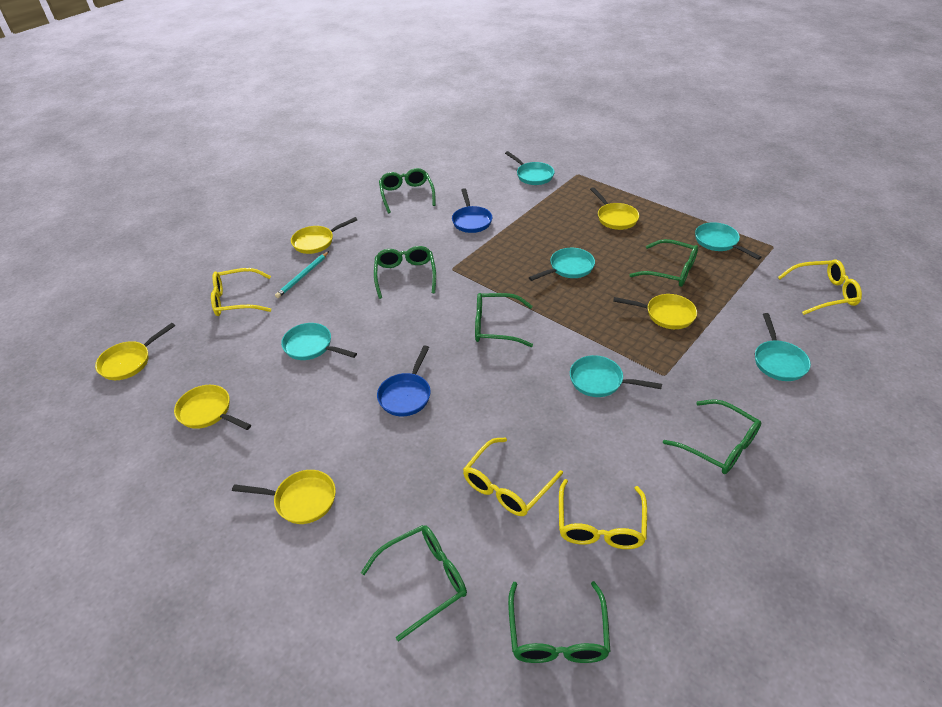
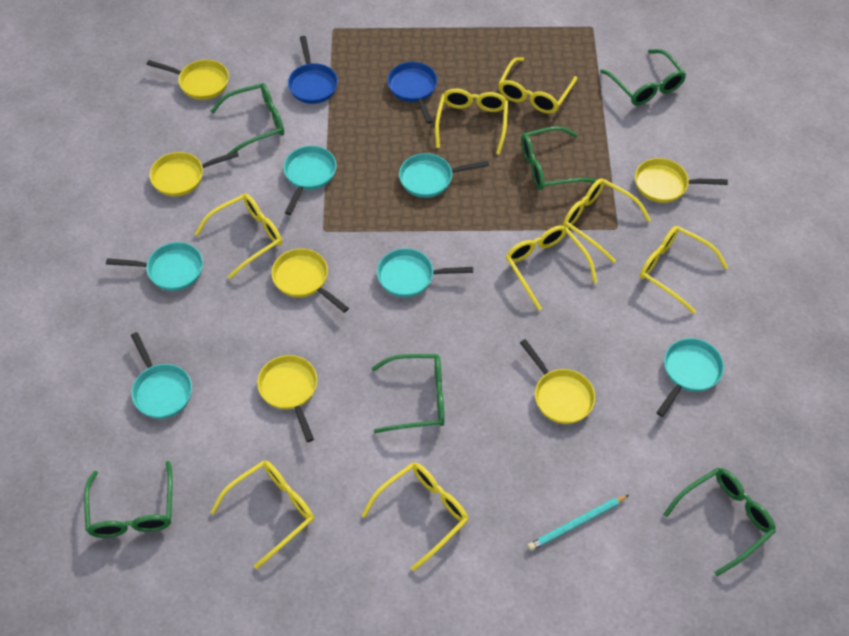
green glasses: 7 -> 6
yellow glasses: 4 -> 8

